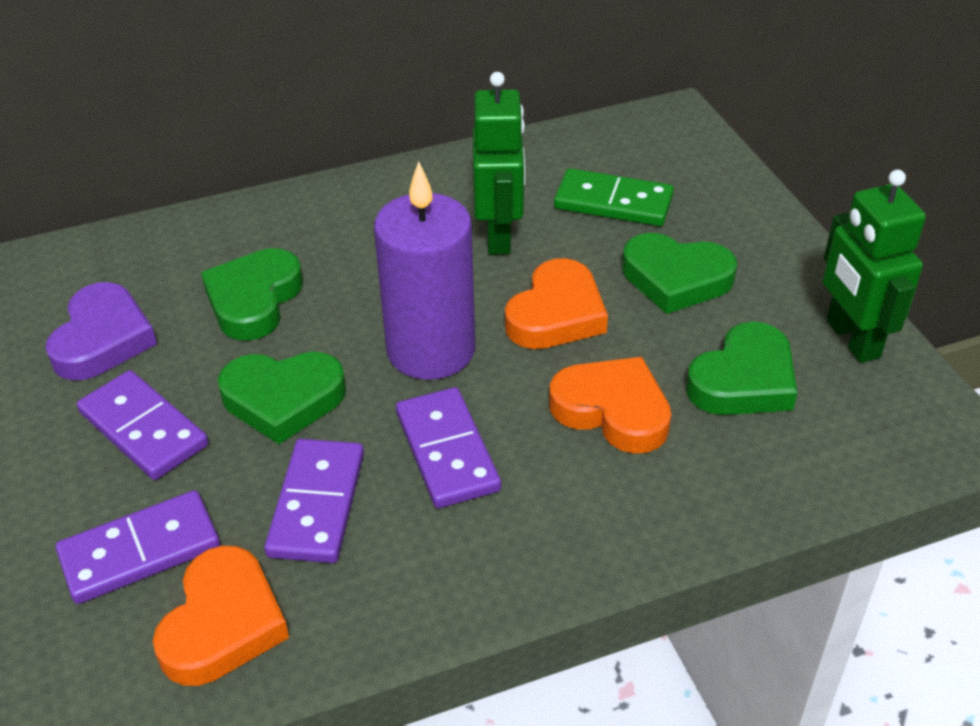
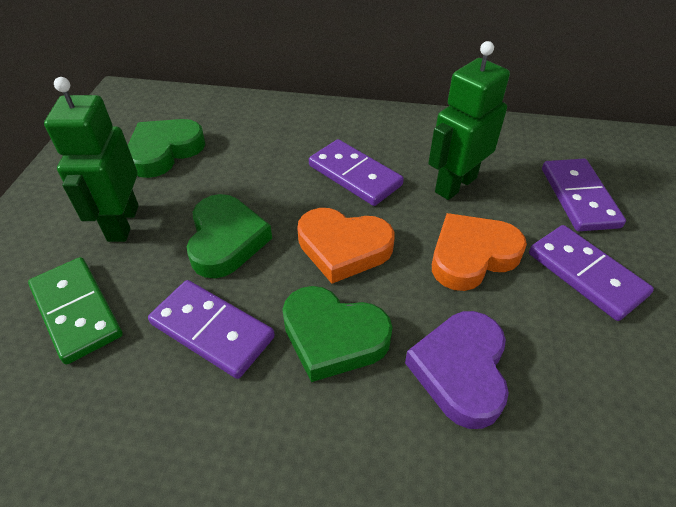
green heart: 4 -> 3
orange heart: 3 -> 2
purple candle: 1 -> 0

